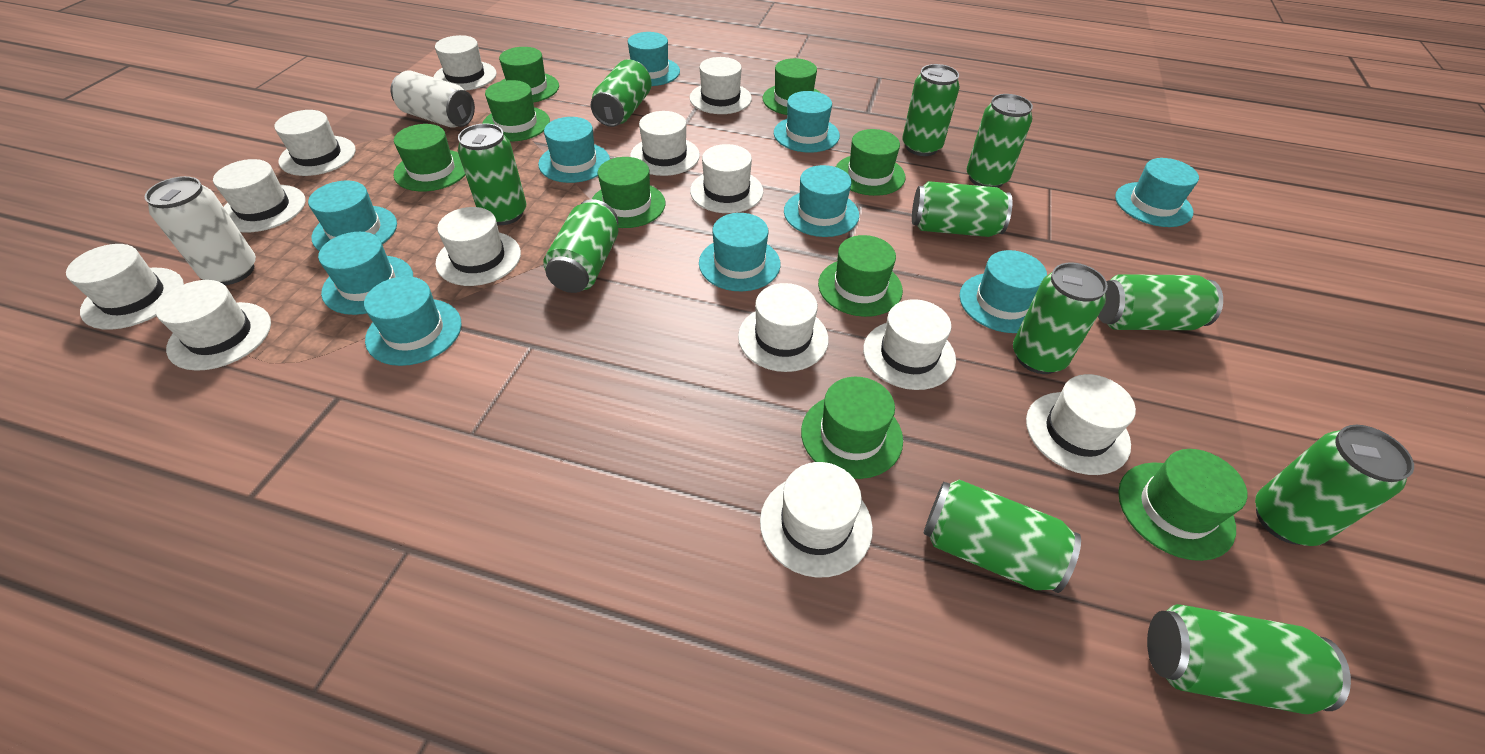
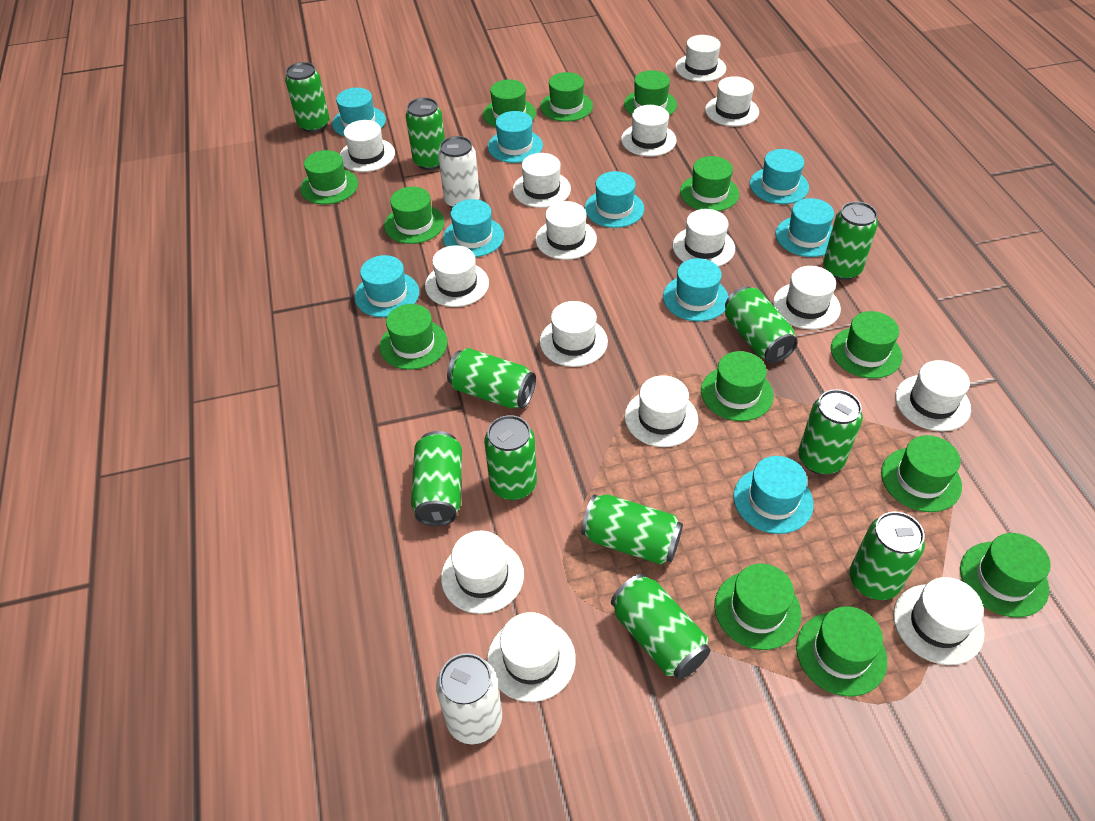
green hat: 9 -> 13
turquoise hat: 10 -> 9
white hat: 13 -> 15

